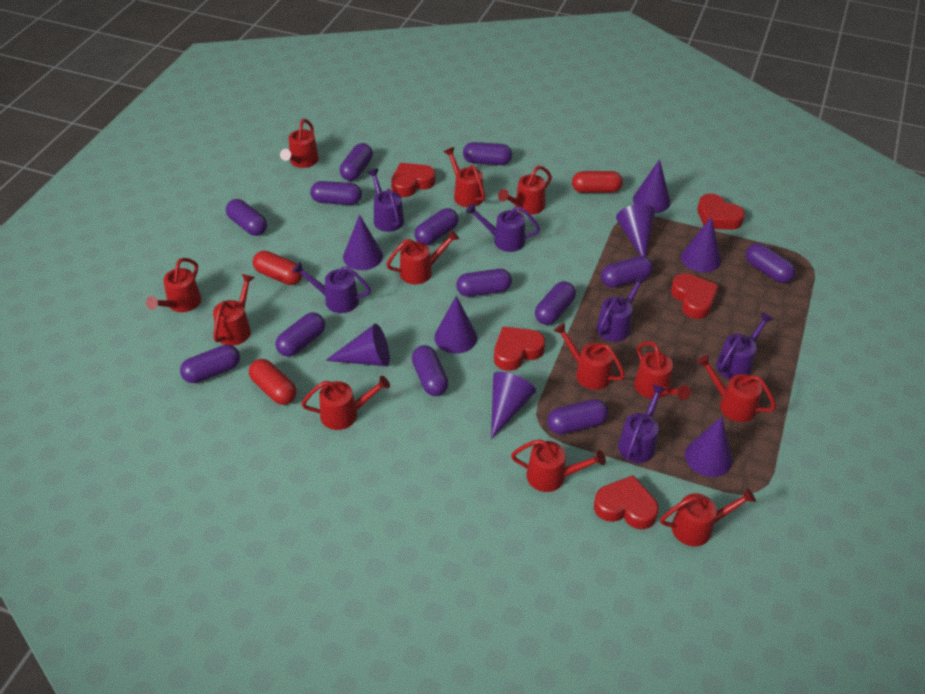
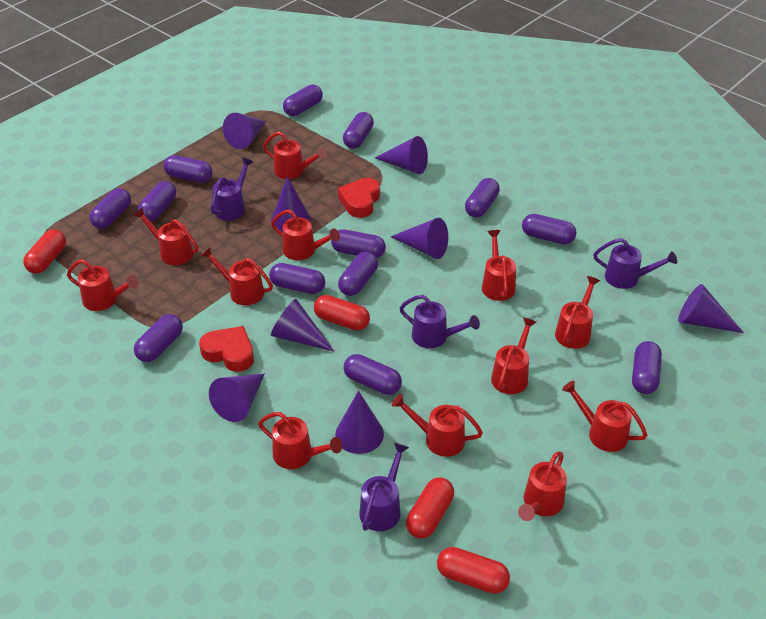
purple watering can: 6 -> 4
red capsule: 3 -> 4
red heart: 5 -> 2

